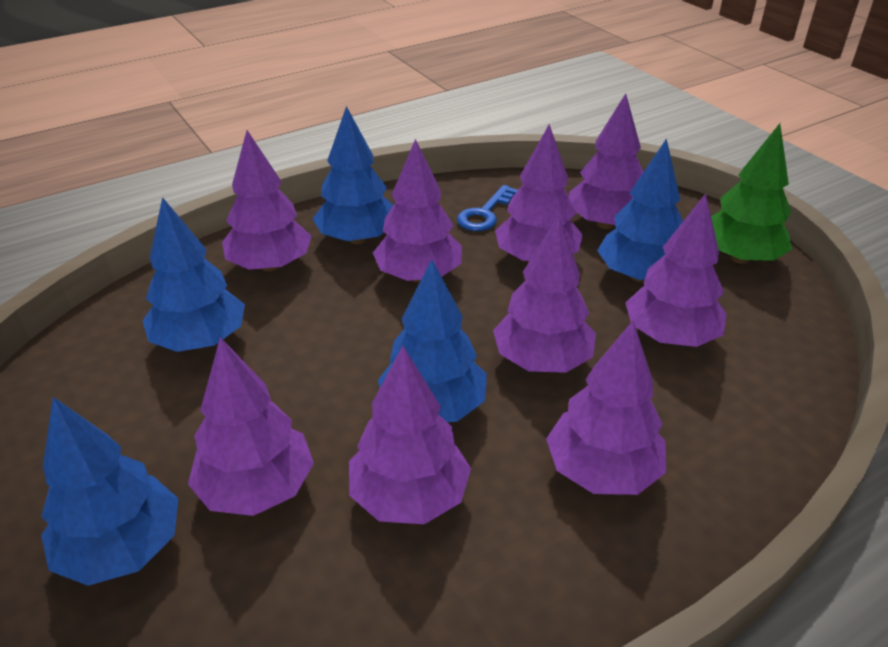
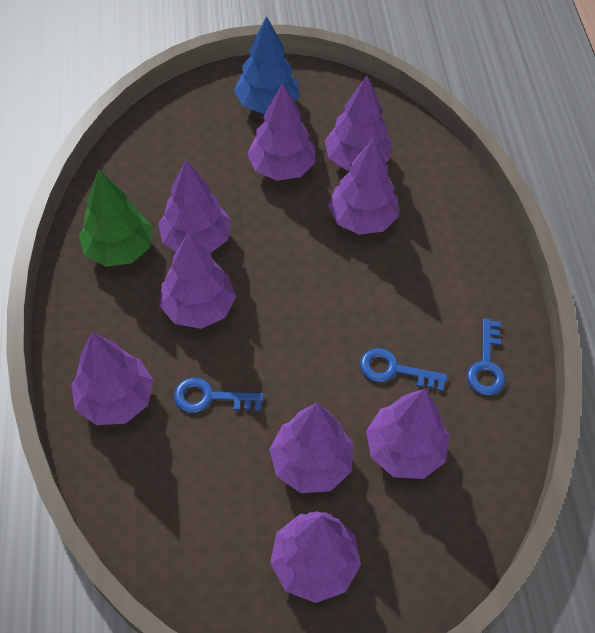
blue key: 1 -> 3
blue tree: 5 -> 1

